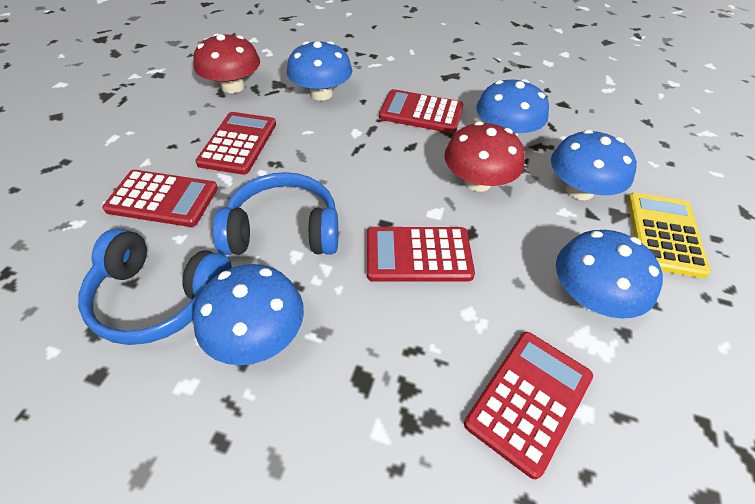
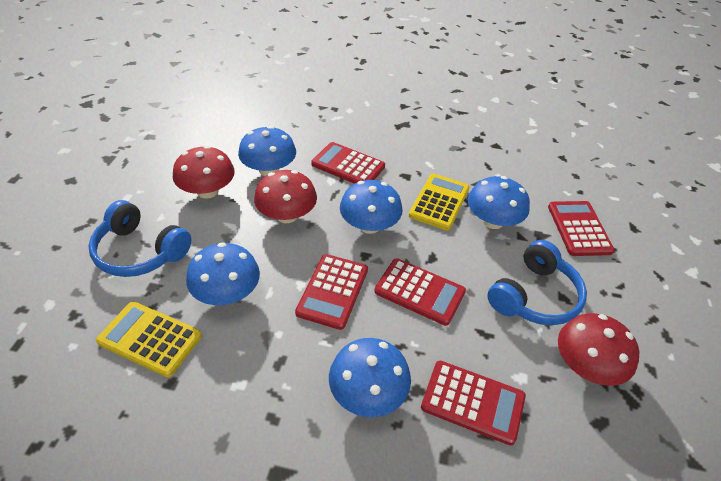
red mushroom: 2 -> 3
yellow calculator: 1 -> 2

